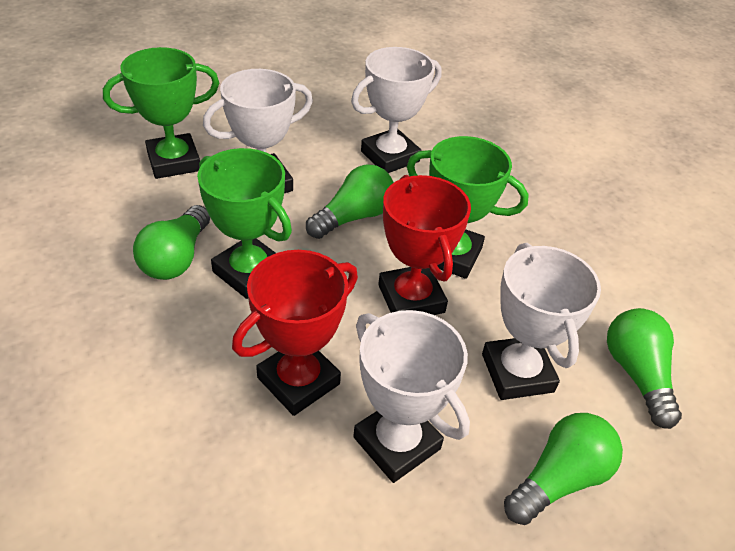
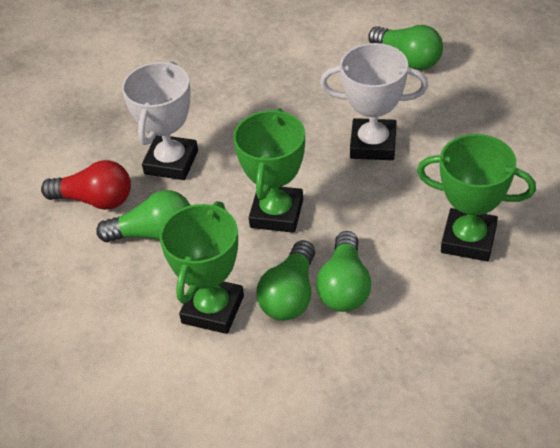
red light bulb: 0 -> 1
red trophy: 2 -> 0
white trophy: 4 -> 2

